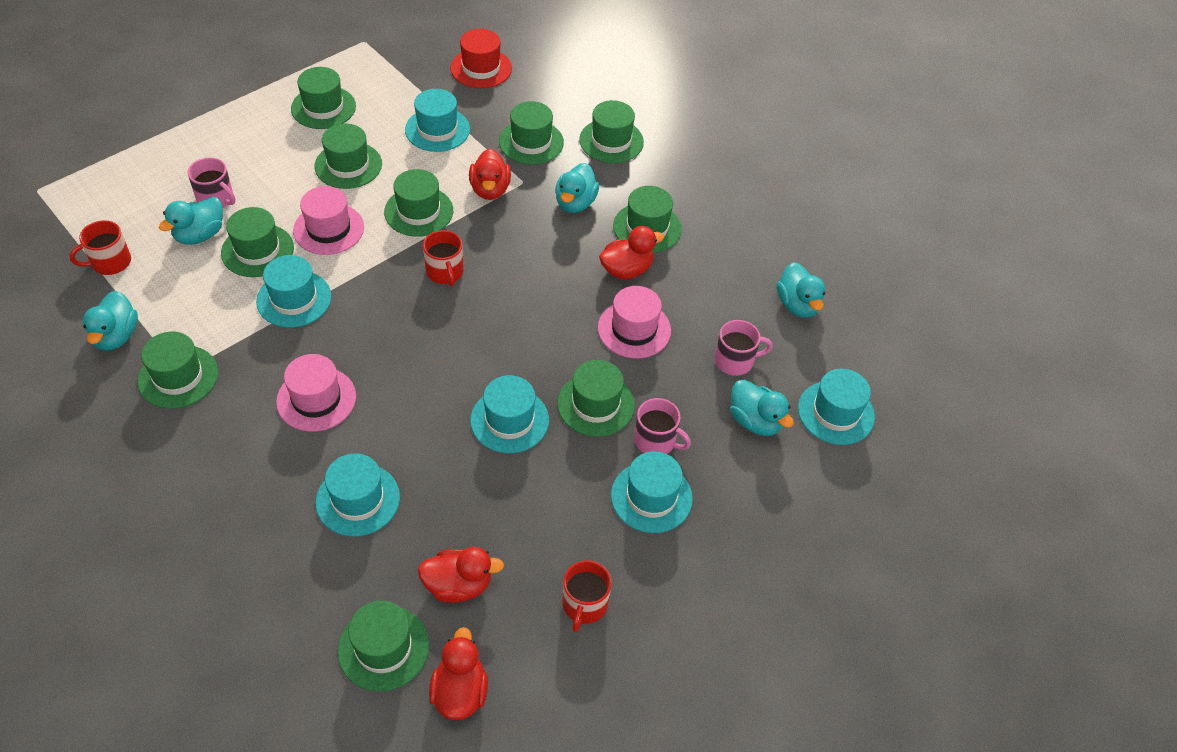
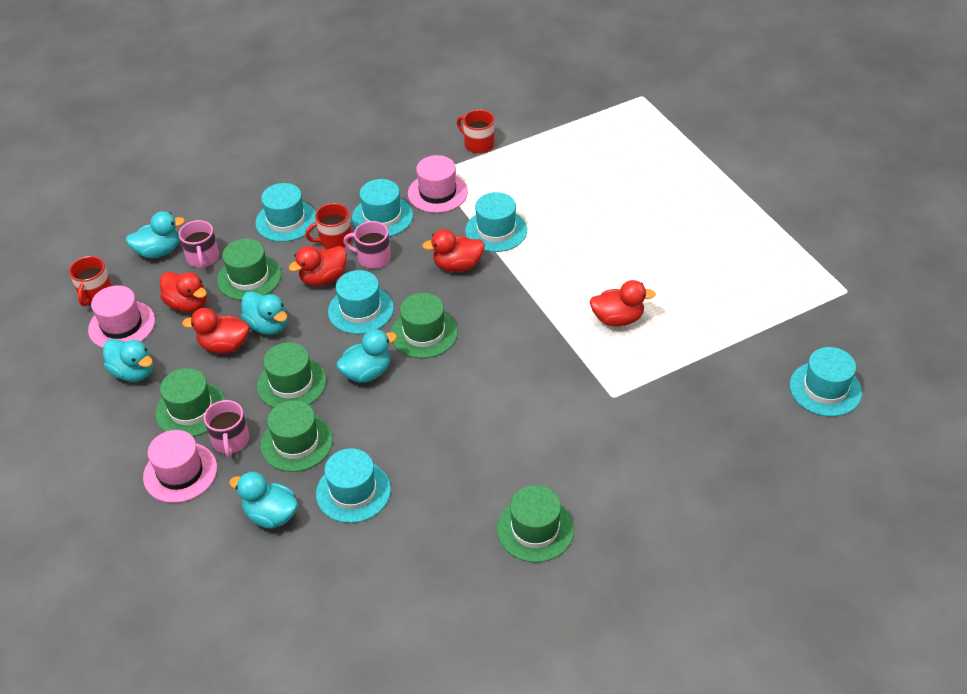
green hat: 10 -> 6
red duck: 4 -> 5
red hat: 1 -> 0

